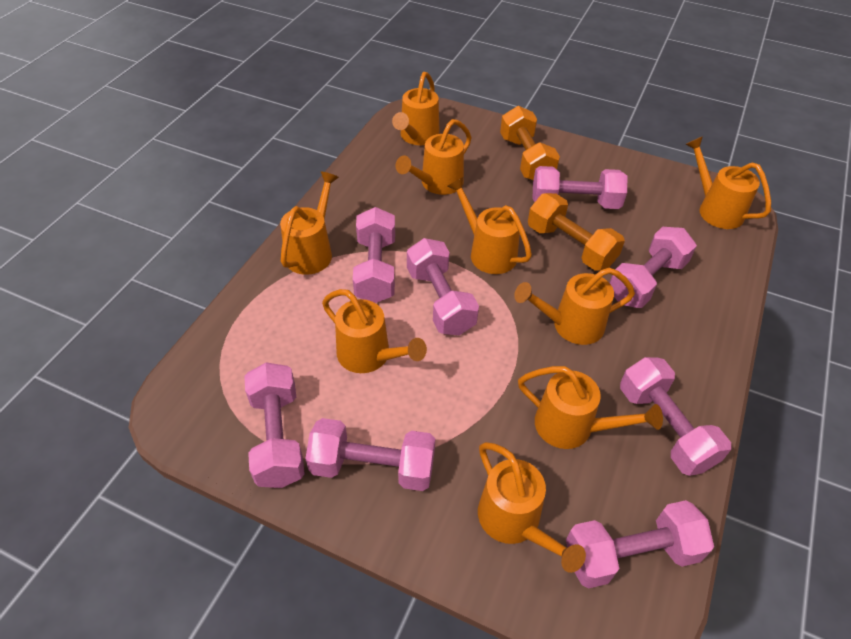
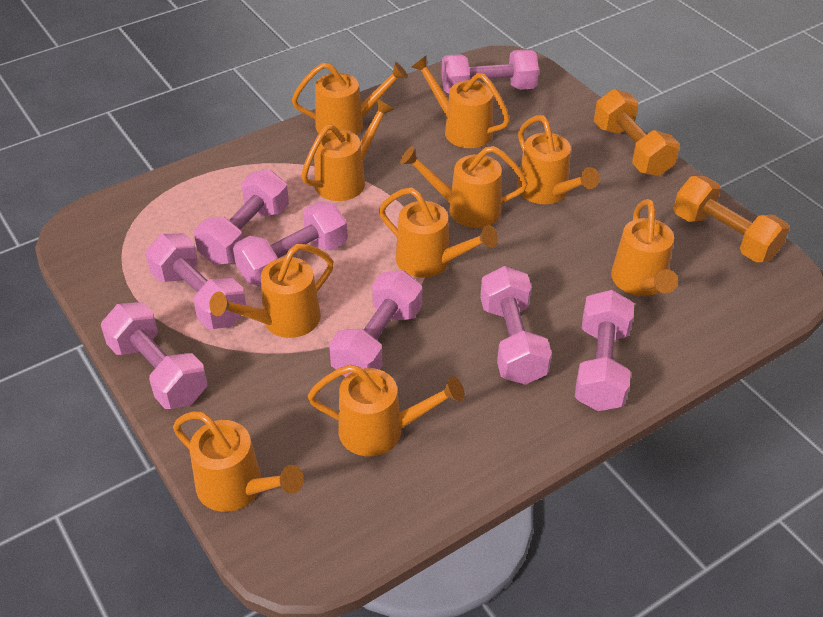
orange watering can: 9 -> 10

